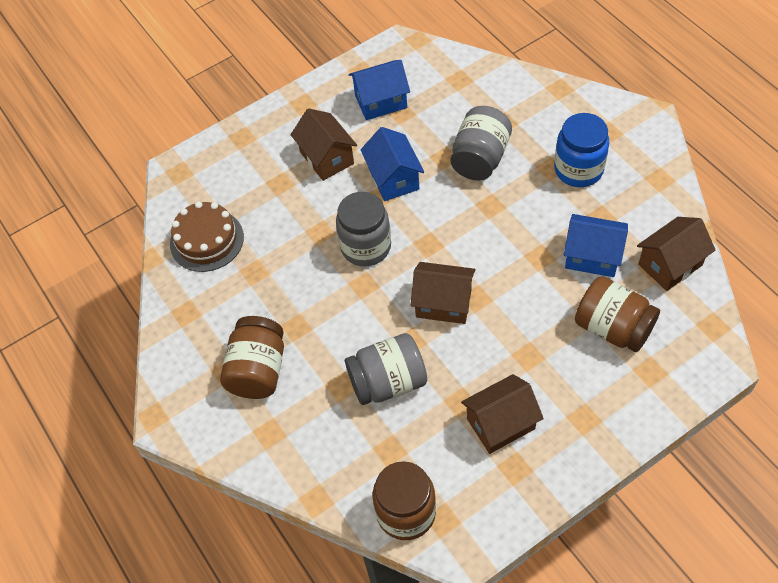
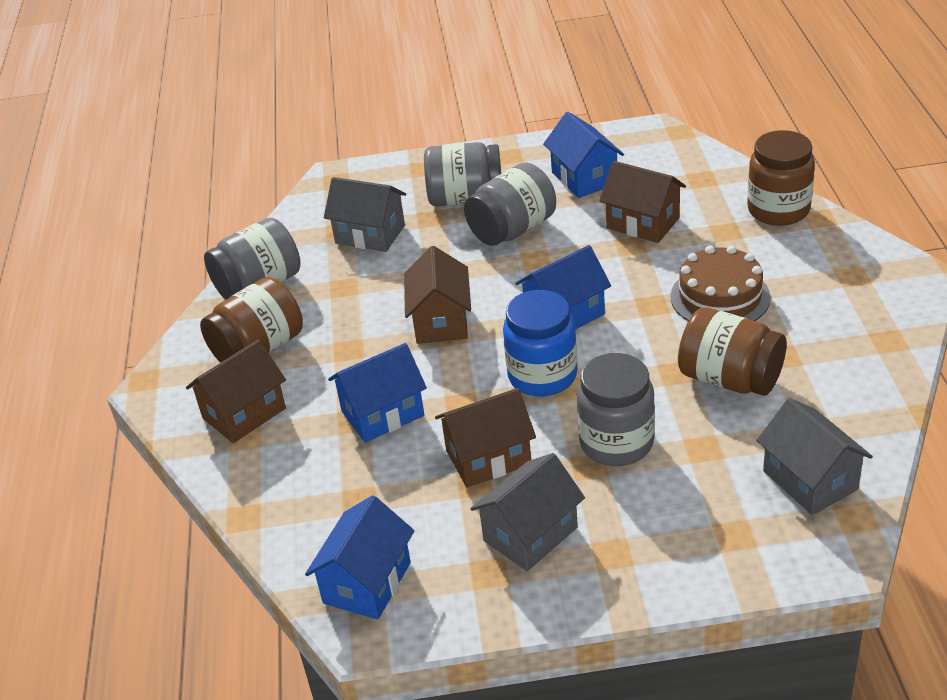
blue house: 3 -> 4
grey house: 0 -> 3
grey jar: 3 -> 4

